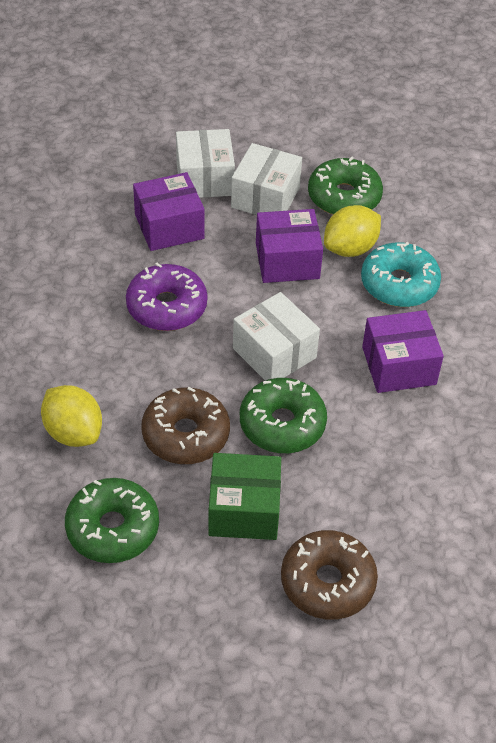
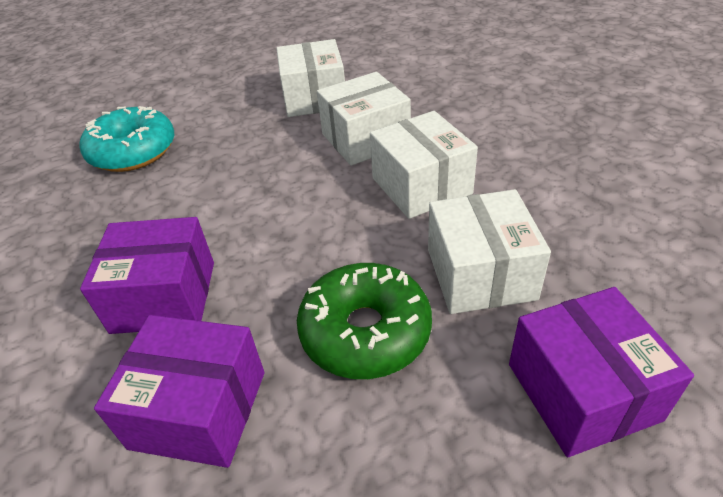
brown donut: 2 -> 0
green box: 1 -> 0
green donut: 3 -> 1
purple donut: 1 -> 0
white box: 3 -> 4
yellow lemon: 2 -> 0

